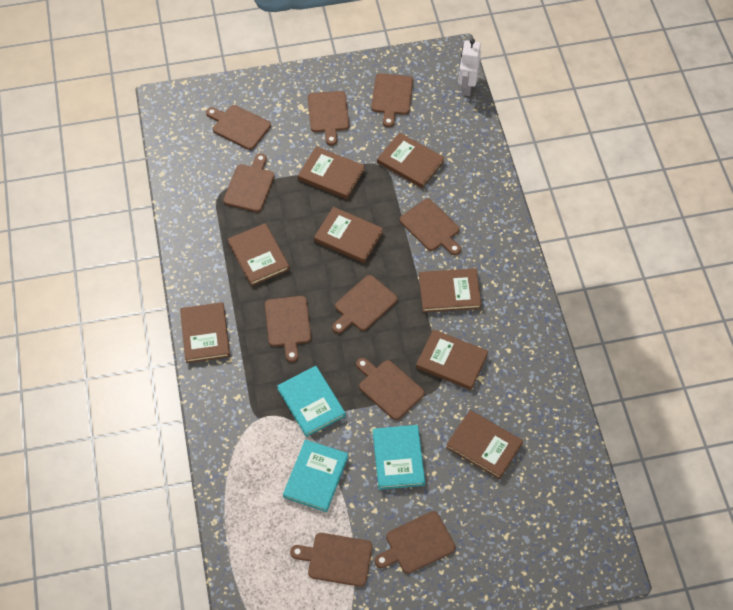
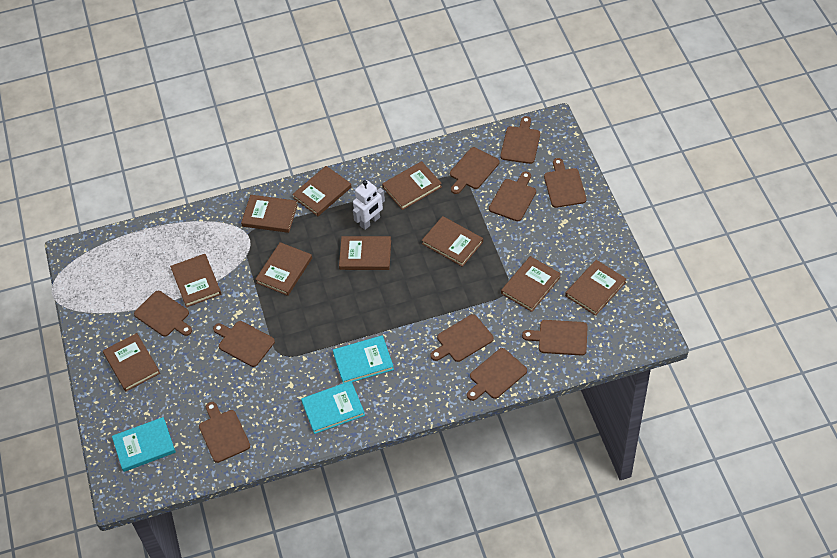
brown book: 8 -> 10

